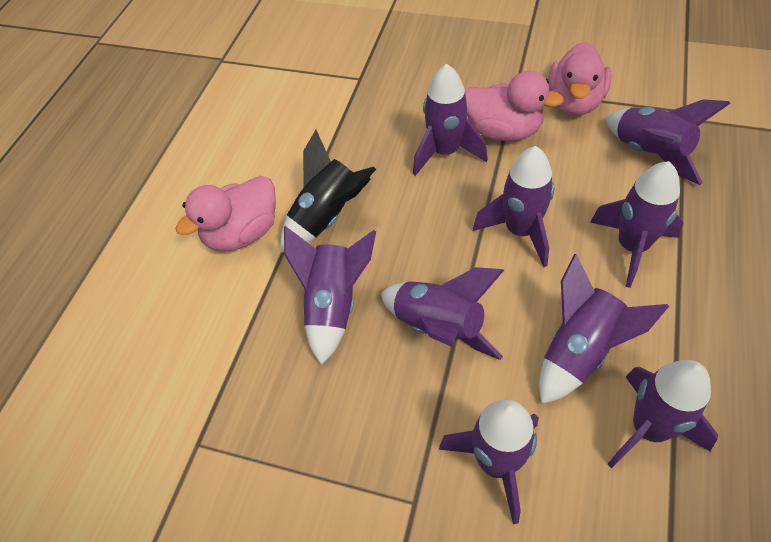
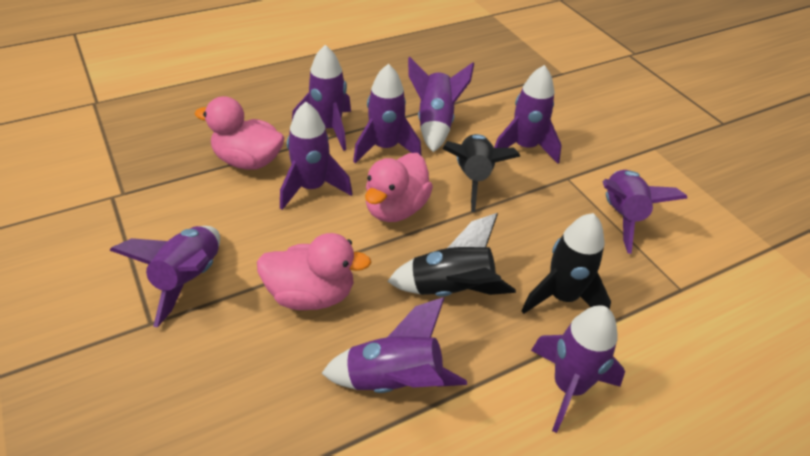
black rocket: 1 -> 3

